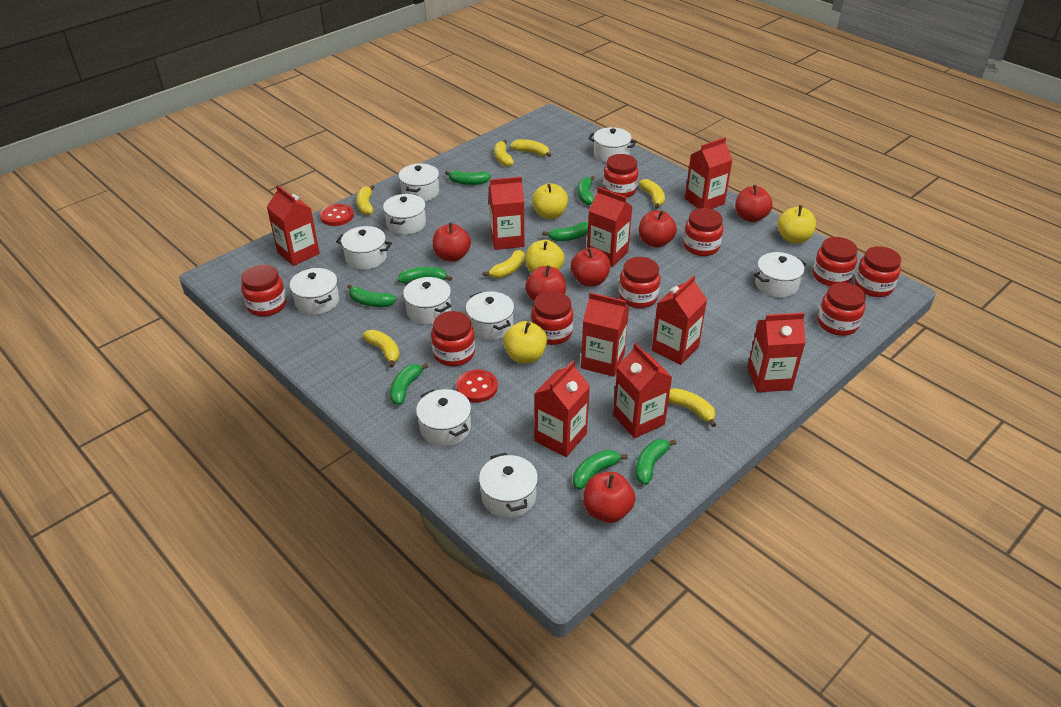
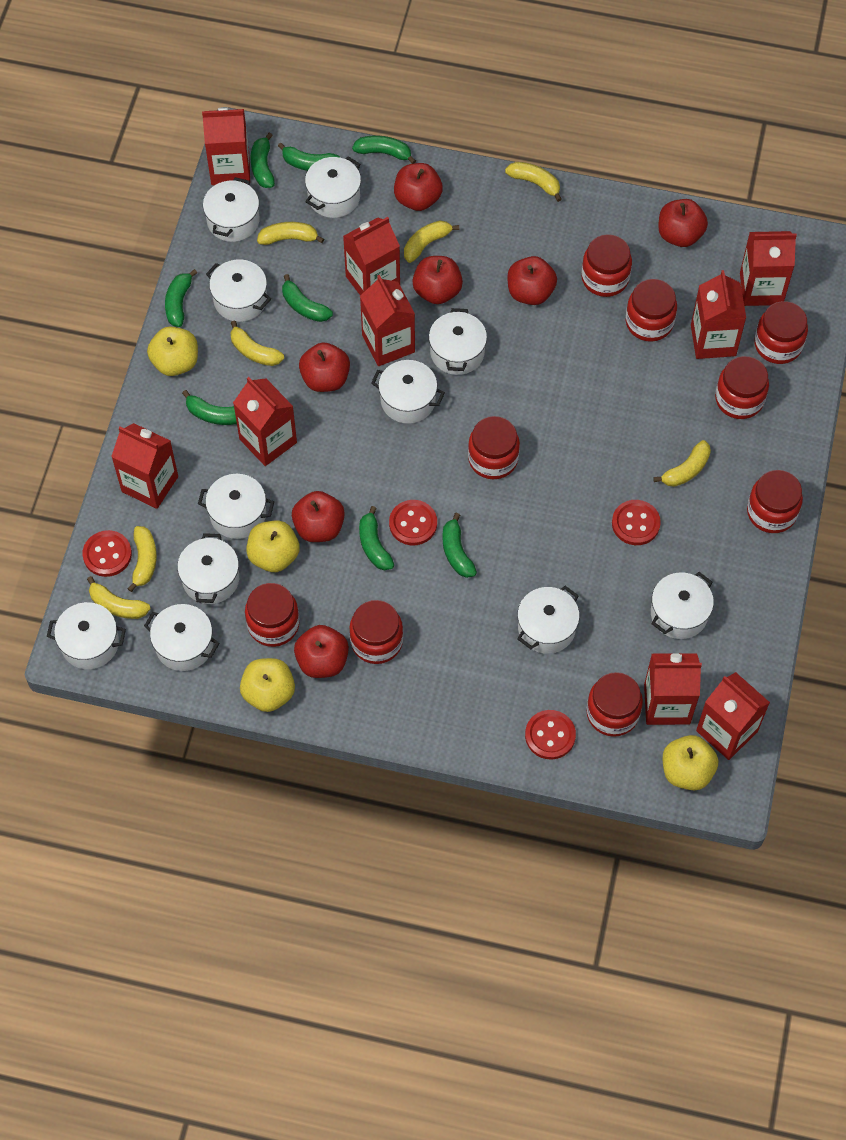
red apple: 6 -> 7
red button: 2 -> 4
white pot: 10 -> 11

